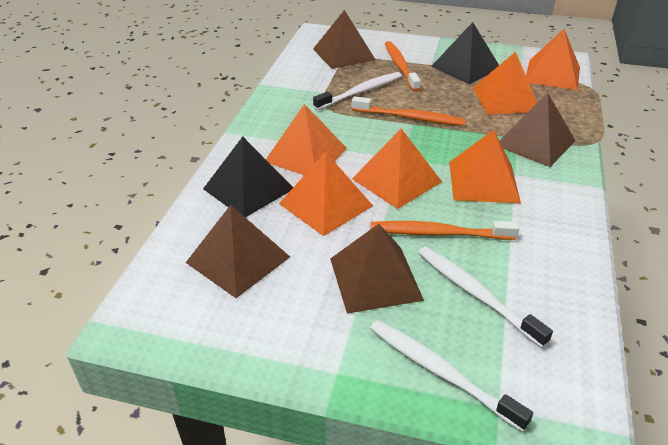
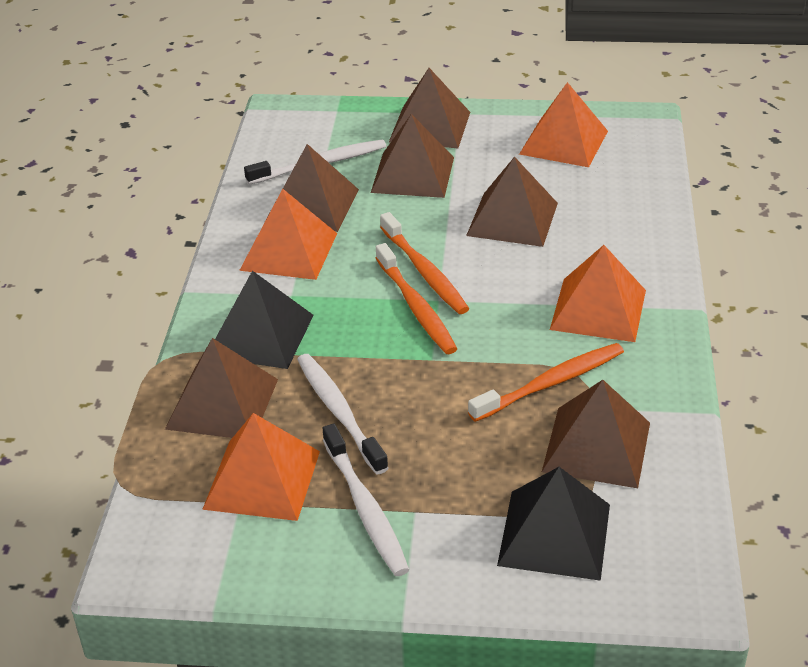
brown pyramid: 4 -> 6
orange pyramid: 6 -> 4

